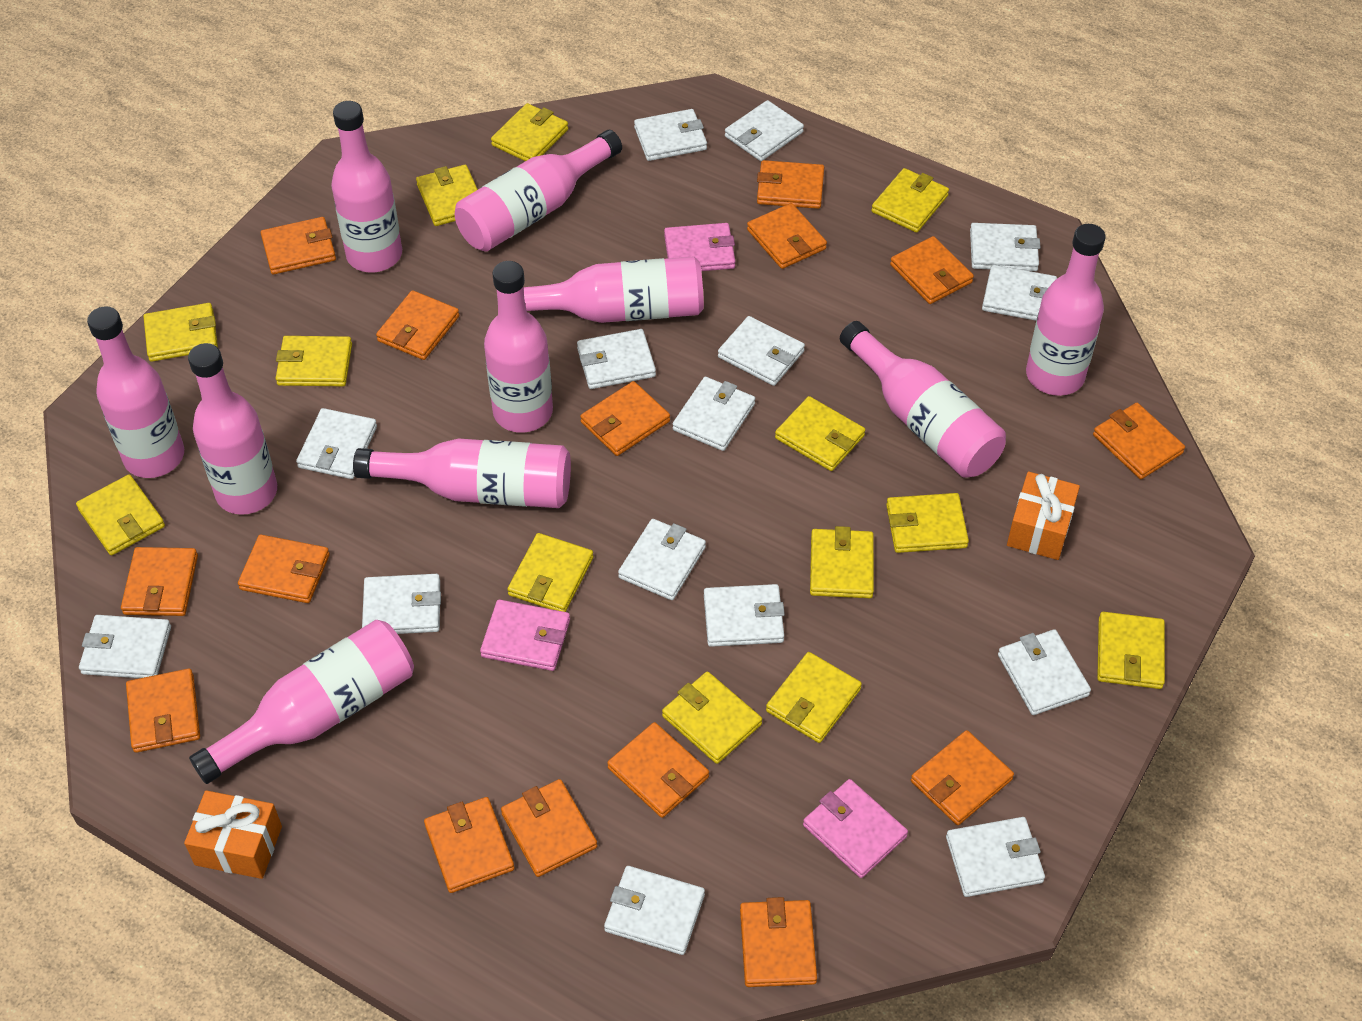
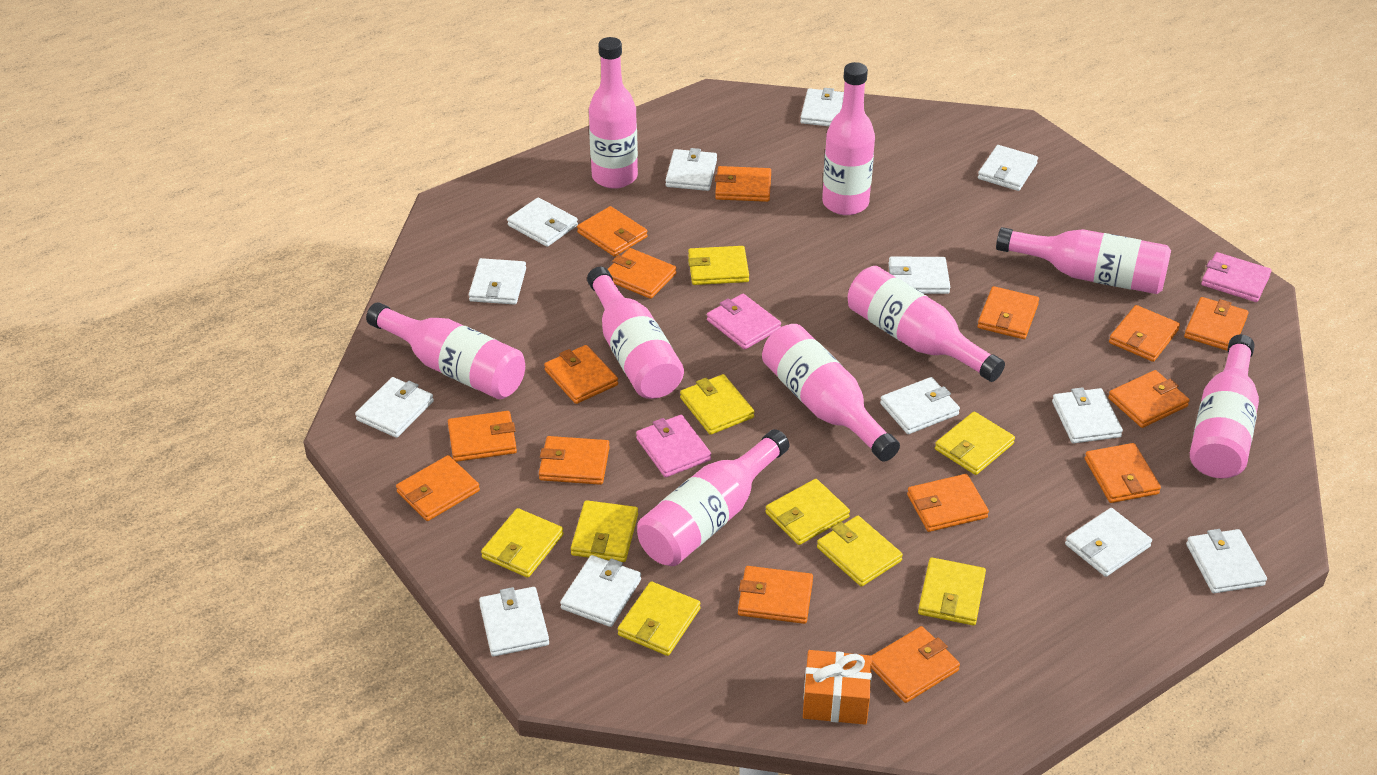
orange gift: 2 -> 1
pink bottle: 10 -> 9
white wallet: 15 -> 13
yellow wallet: 13 -> 9

